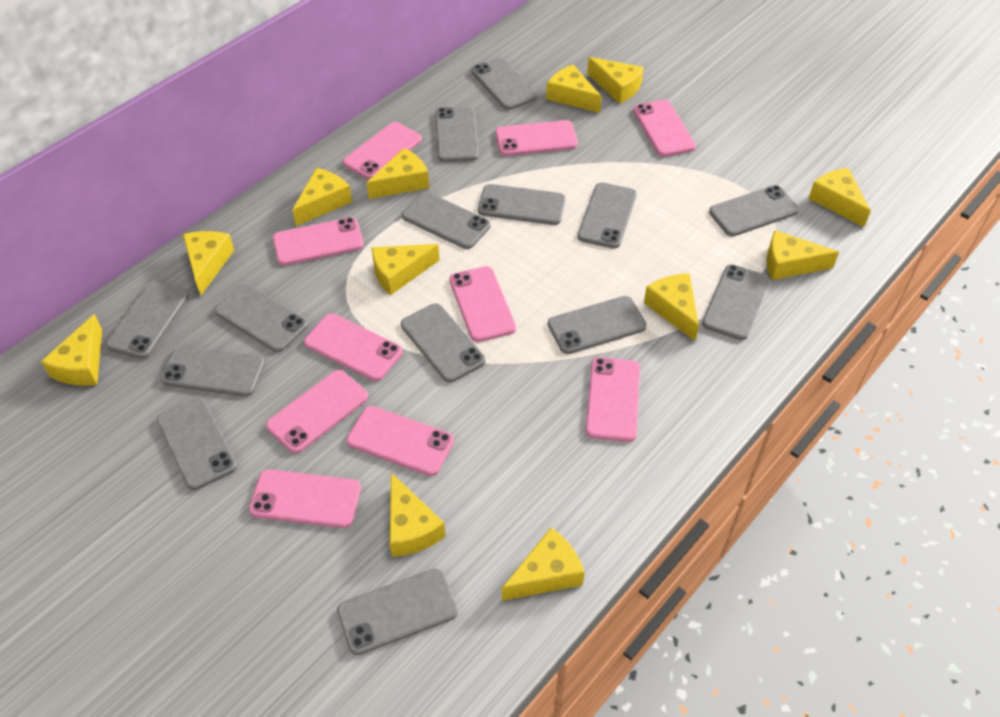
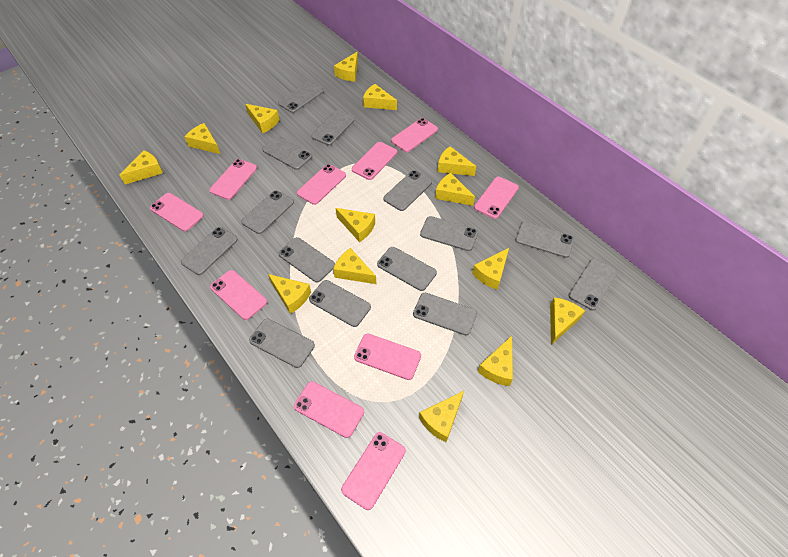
yellow cheese: 12 -> 14

